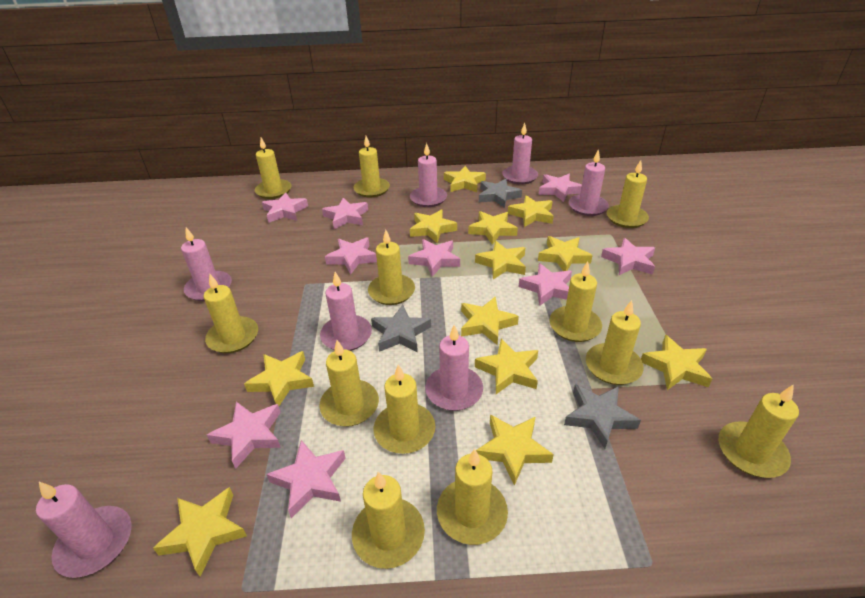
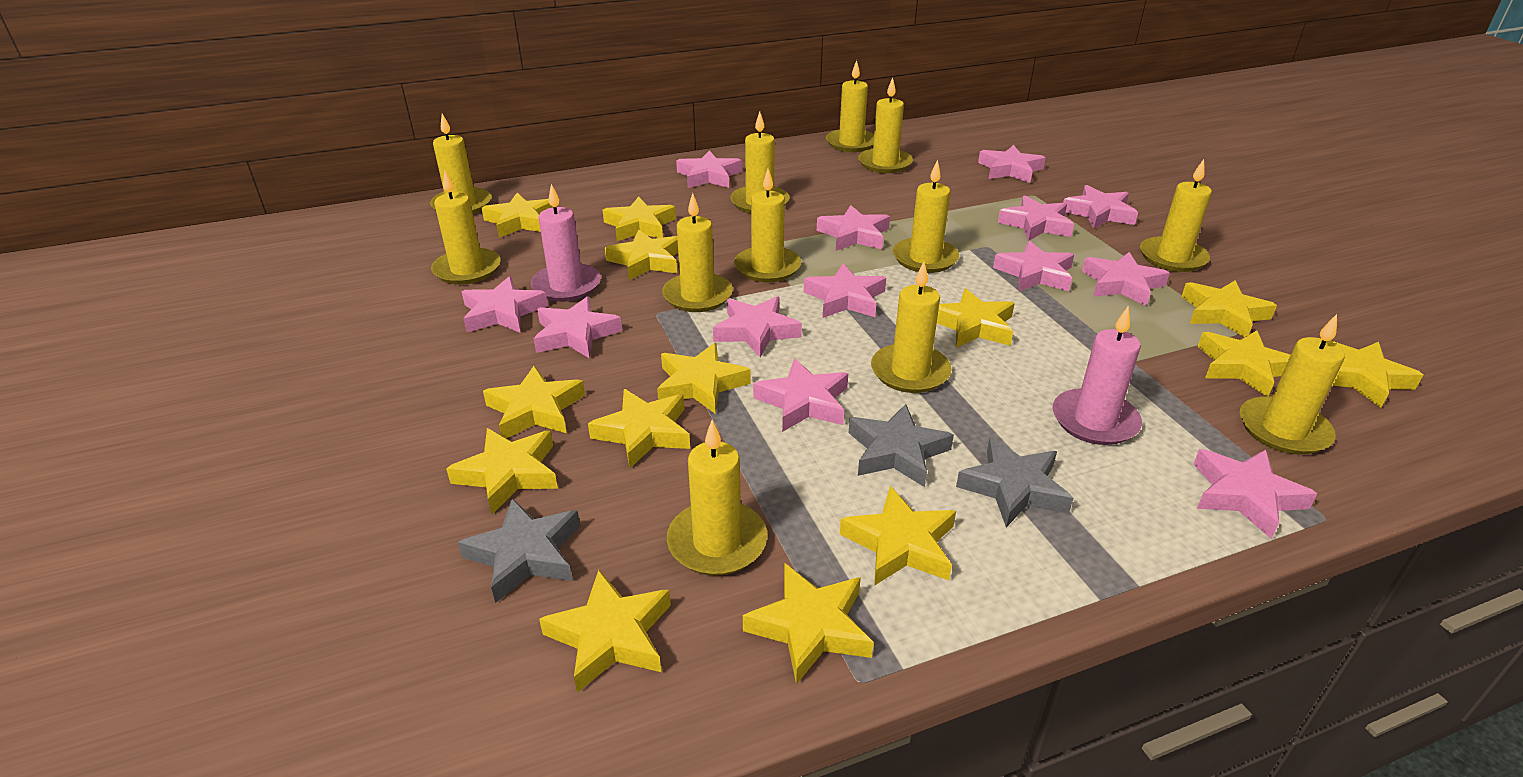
pink candle: 7 -> 2
pink star: 9 -> 13
yellow star: 12 -> 14

